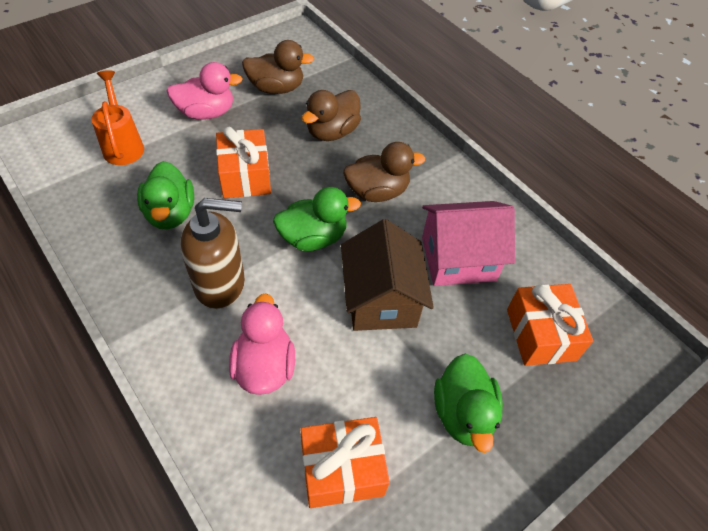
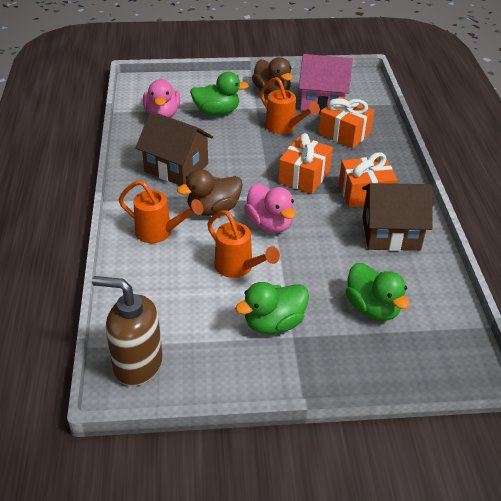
brown duck: 3 -> 2
brown house: 1 -> 2
orange watering can: 1 -> 3

